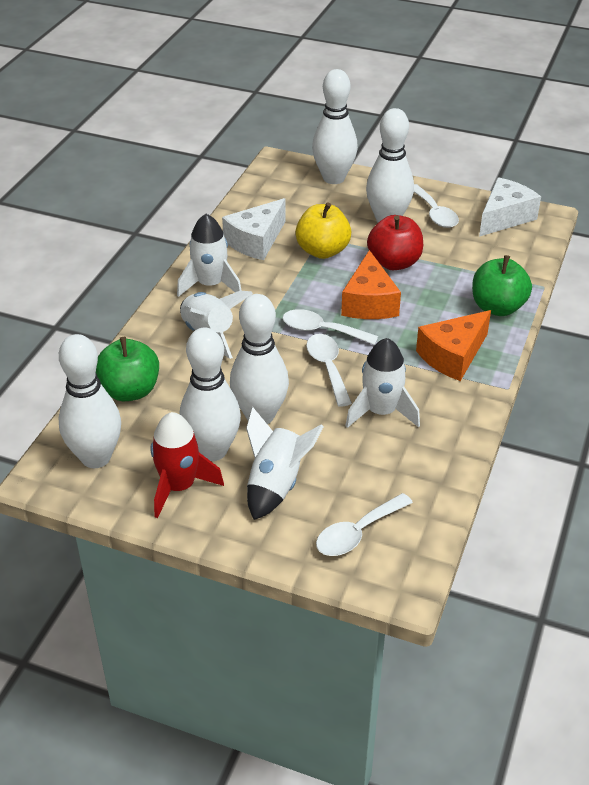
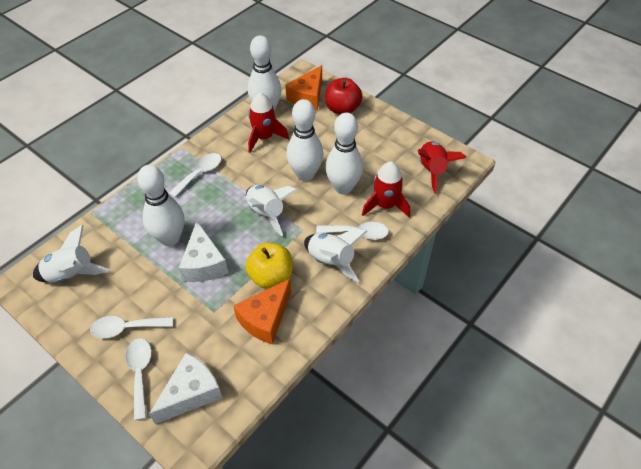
green apple: 2 -> 0
red rocket: 1 -> 3
white bowling pin: 5 -> 4
white rocket: 4 -> 3

